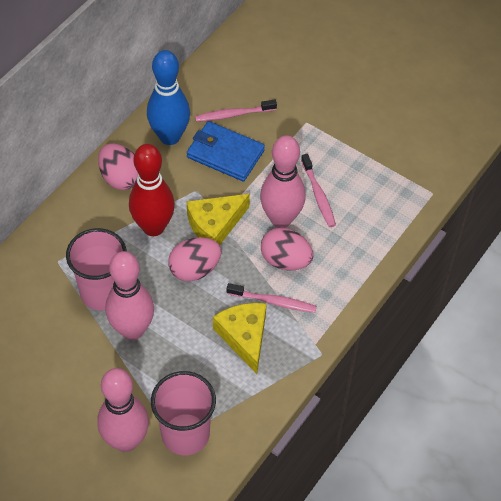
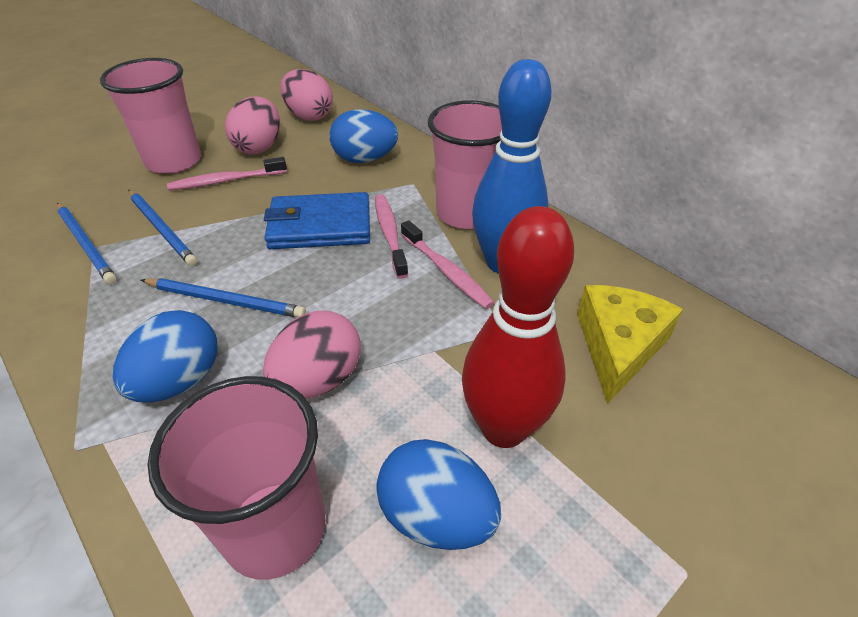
blue egg: 0 -> 3
blue pencil: 0 -> 3
pink bowling pin: 3 -> 0
pink cup: 2 -> 3
yellow cheese: 2 -> 1

